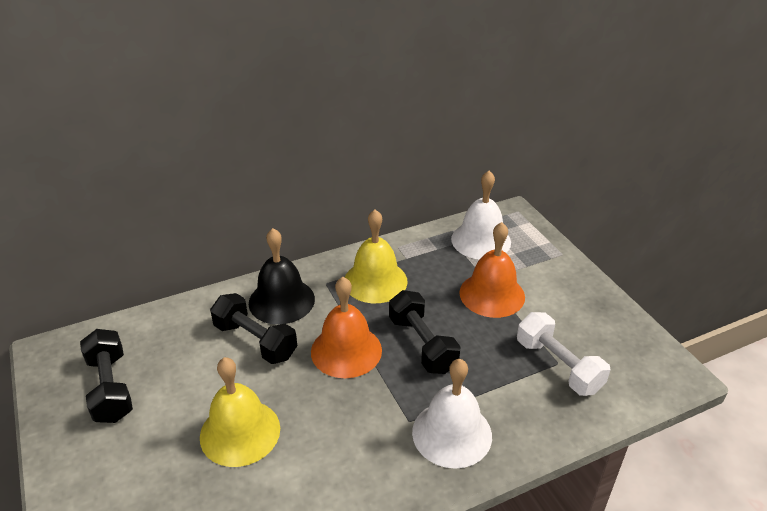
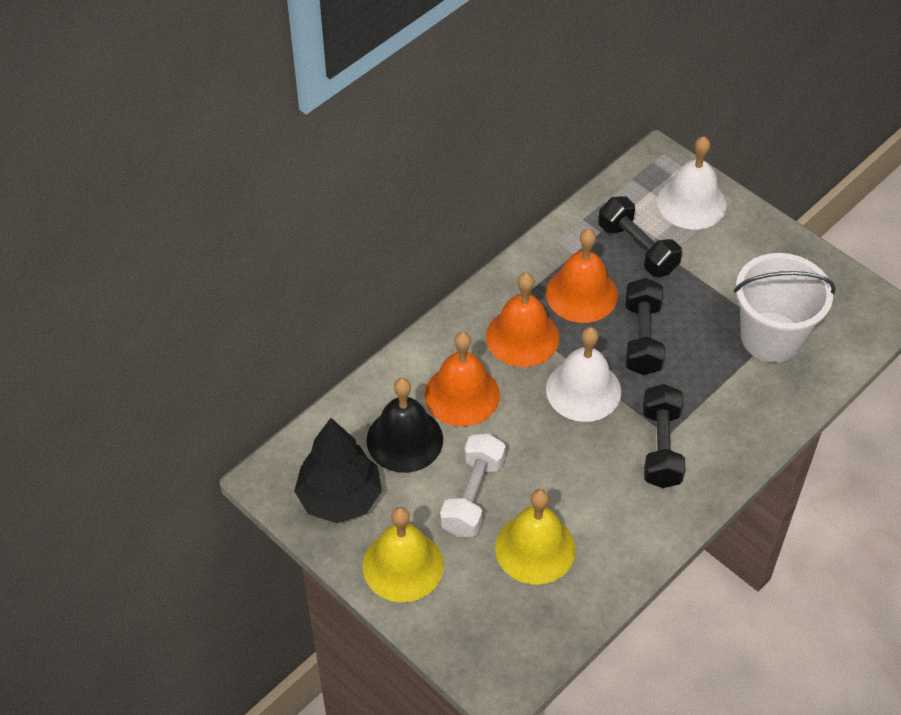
black tree: 0 -> 1
orange bell: 2 -> 3
white bucket: 0 -> 1

